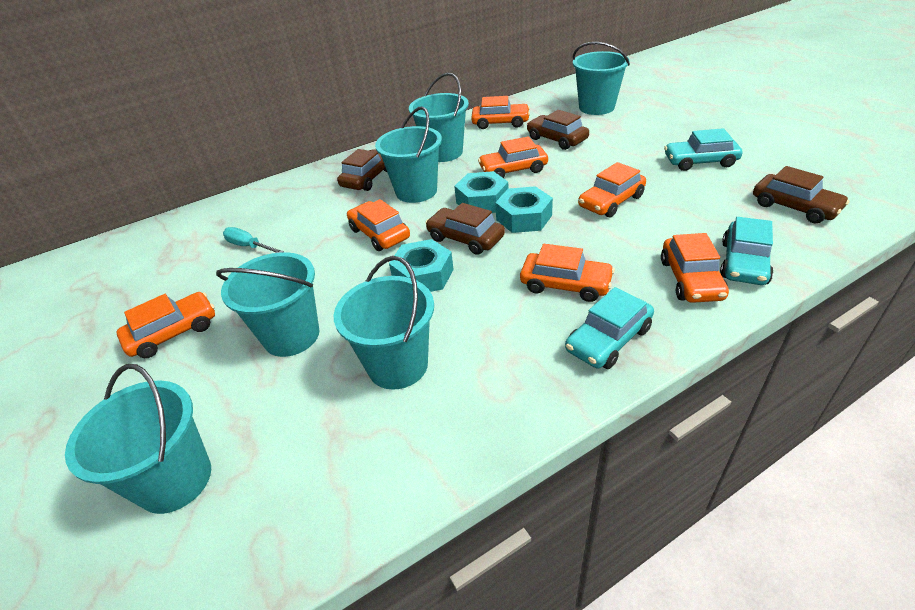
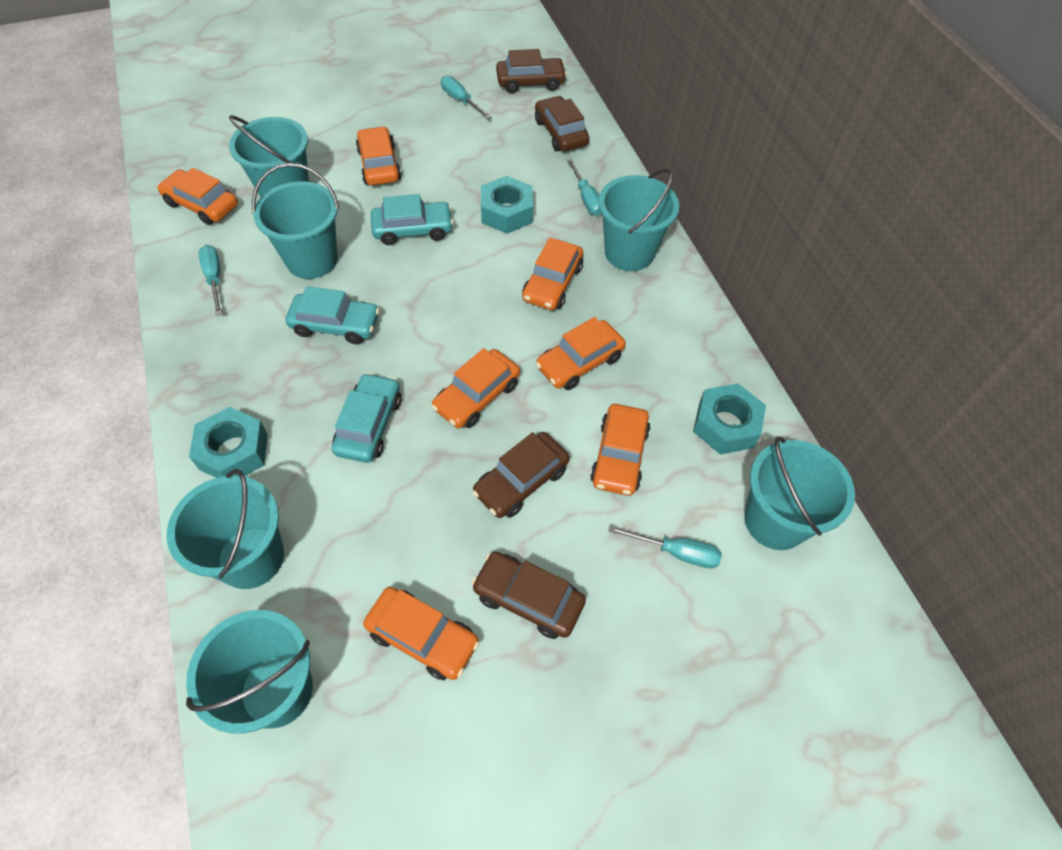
turquoise screwdriver: 1 -> 4

